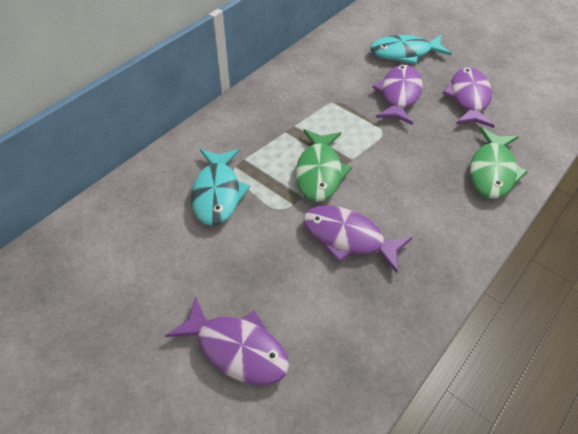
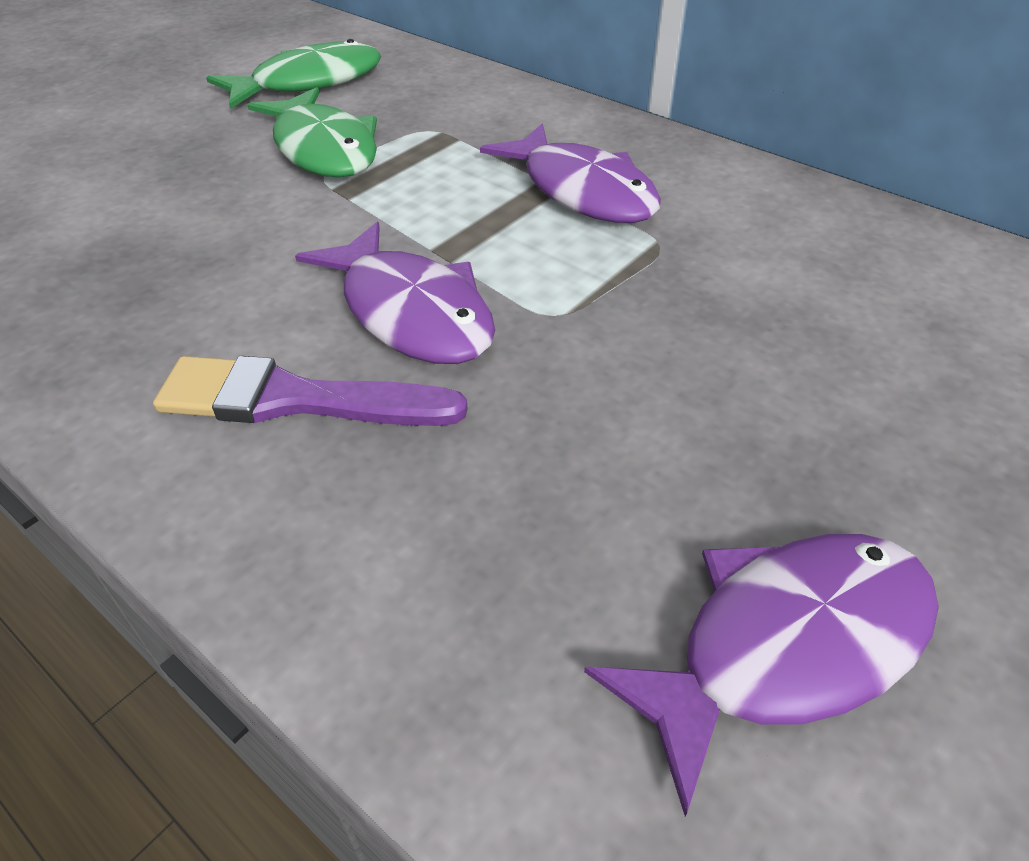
purple brush: 0 -> 1
purple fish: 4 -> 3
turquoise fish: 2 -> 0

